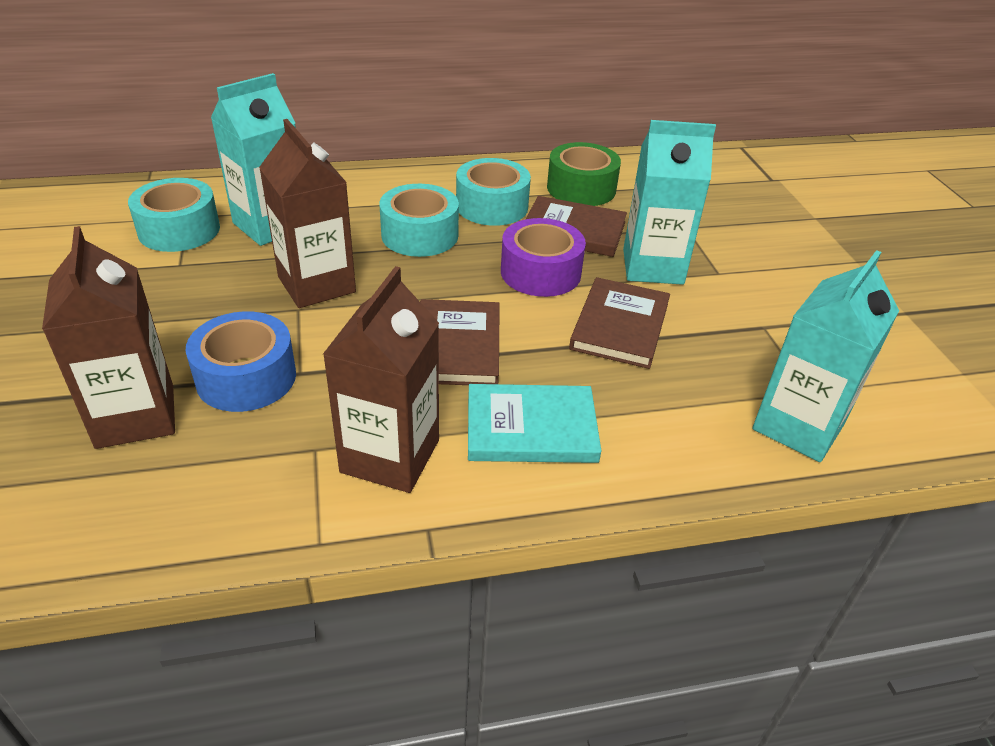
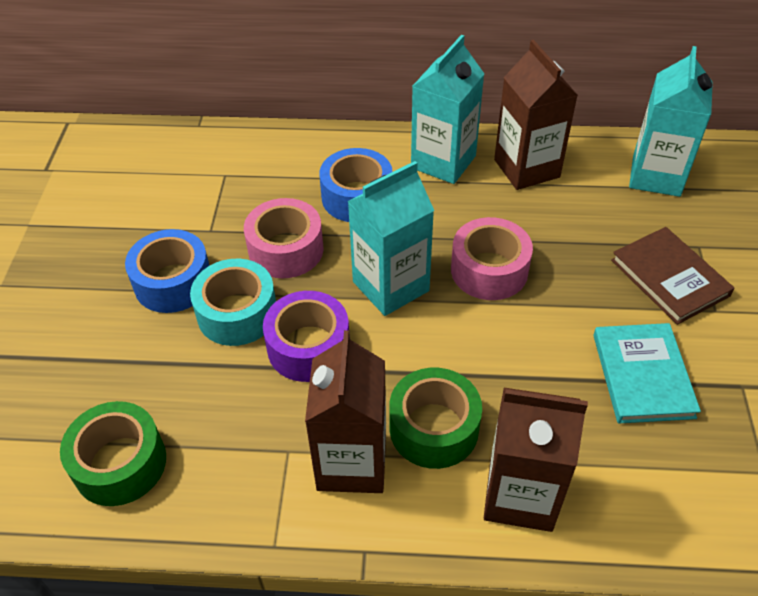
blue tape: 1 -> 2
brown book: 3 -> 1
green tape: 1 -> 2
pink tape: 0 -> 2
turquoise tape: 3 -> 1

